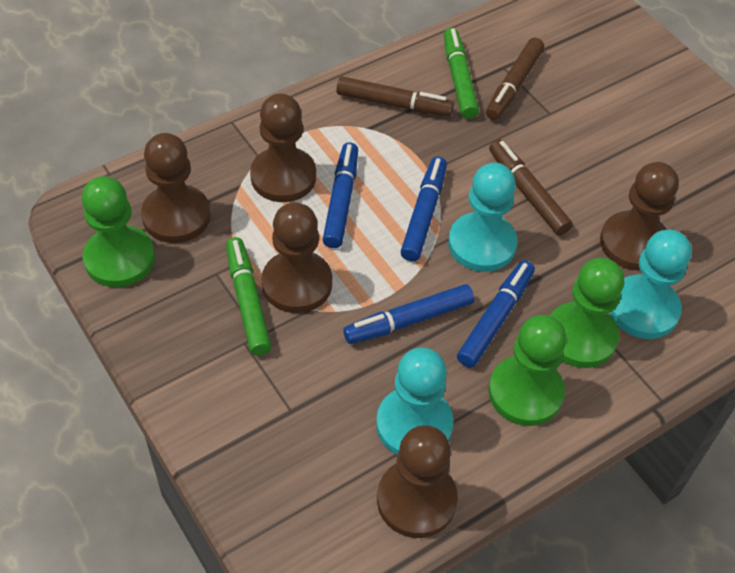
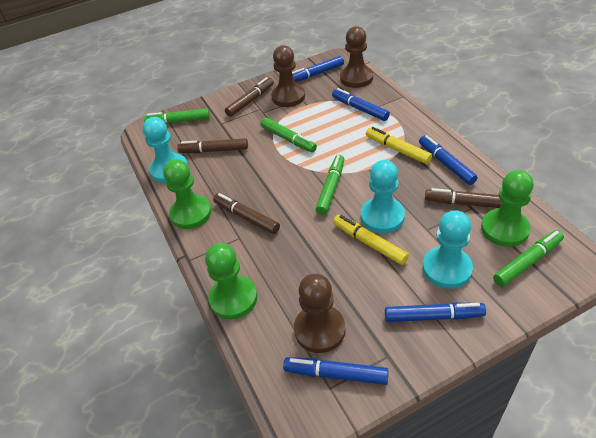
blue marker: 4 -> 5
brown marker: 3 -> 4
brown pawn: 5 -> 3
green marker: 2 -> 4
yellow marker: 0 -> 2

